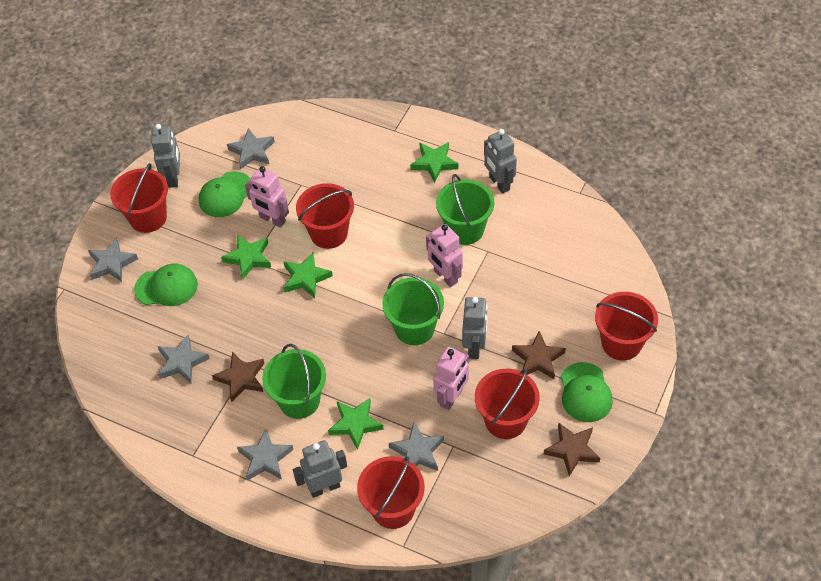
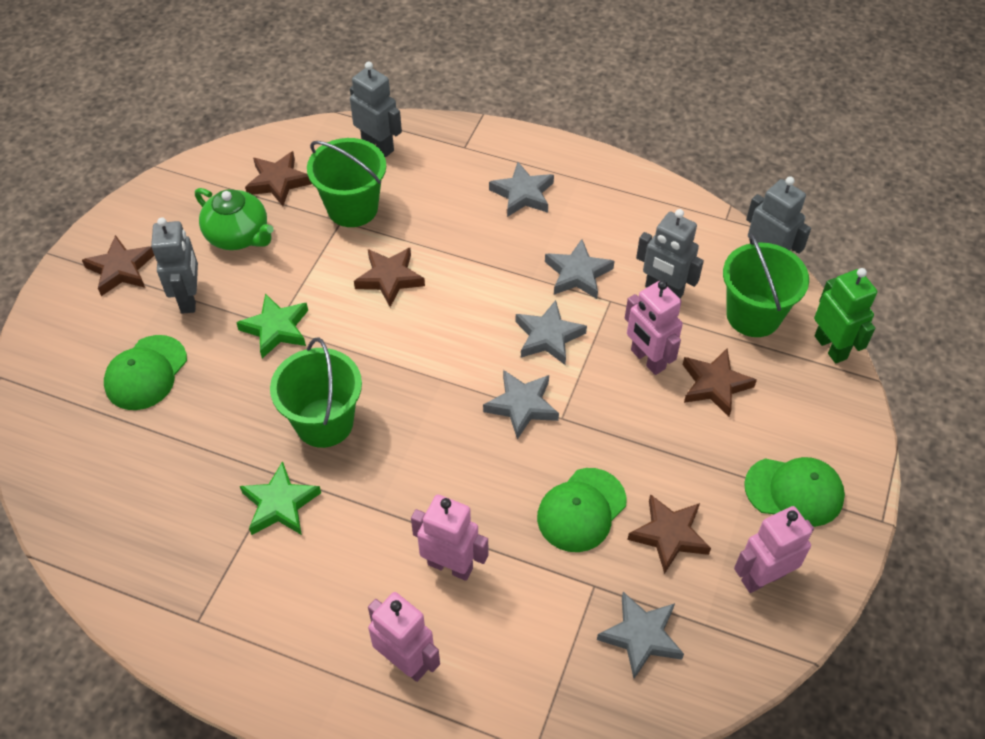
brown star: 3 -> 5
green robot: 0 -> 1
green star: 4 -> 2
green teapot: 0 -> 1
pink robot: 3 -> 4
red bucket: 5 -> 0

